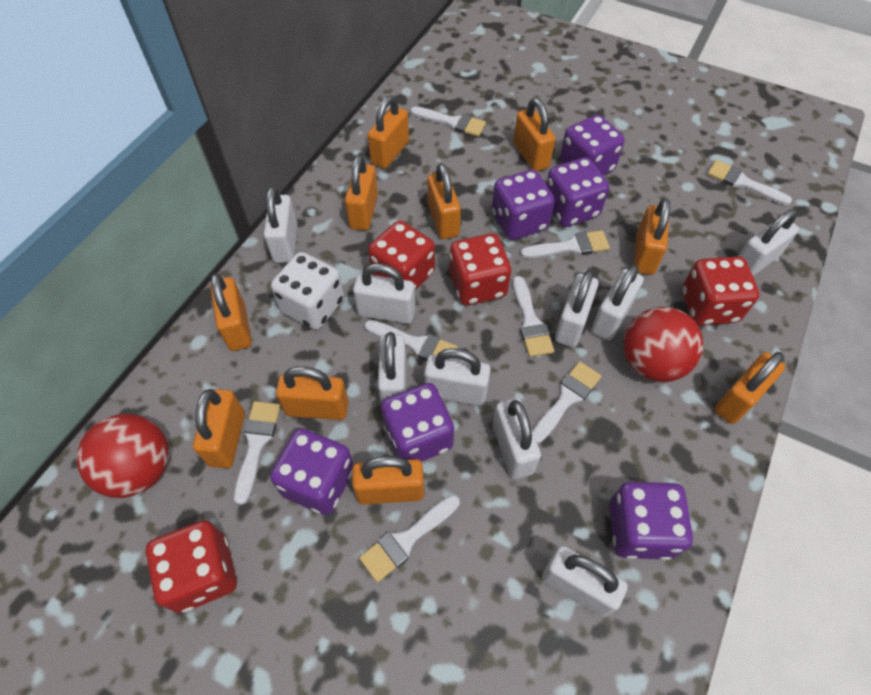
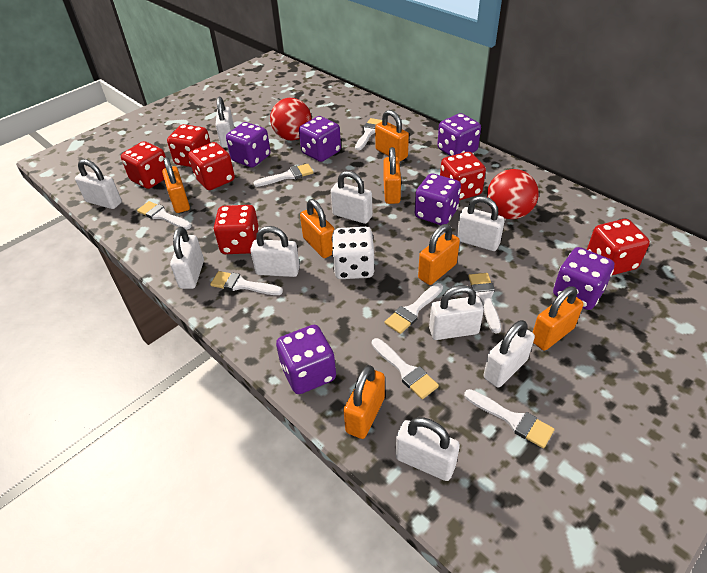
orange padlock: 10 -> 7
red dice: 4 -> 6

